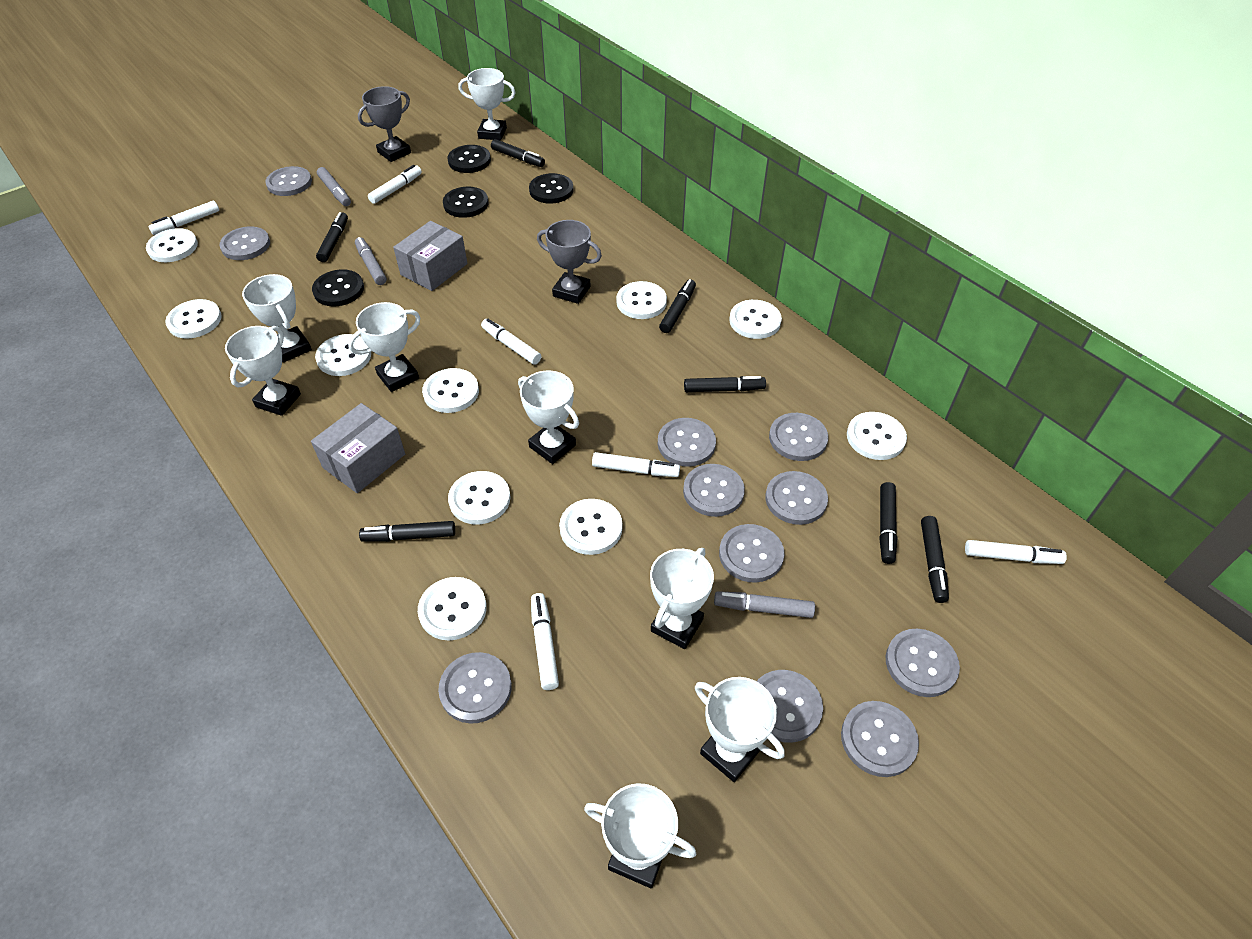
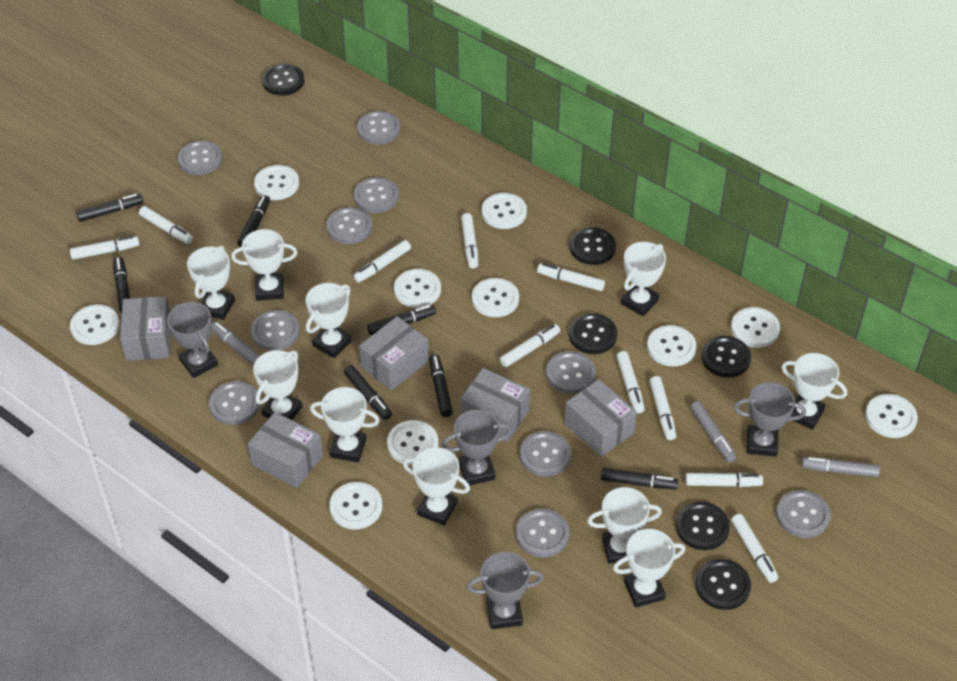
black button: 4 -> 6
grey box: 2 -> 5
grey button: 11 -> 10
grey trophy: 2 -> 4
white marker: 6 -> 10
white trophy: 8 -> 10

